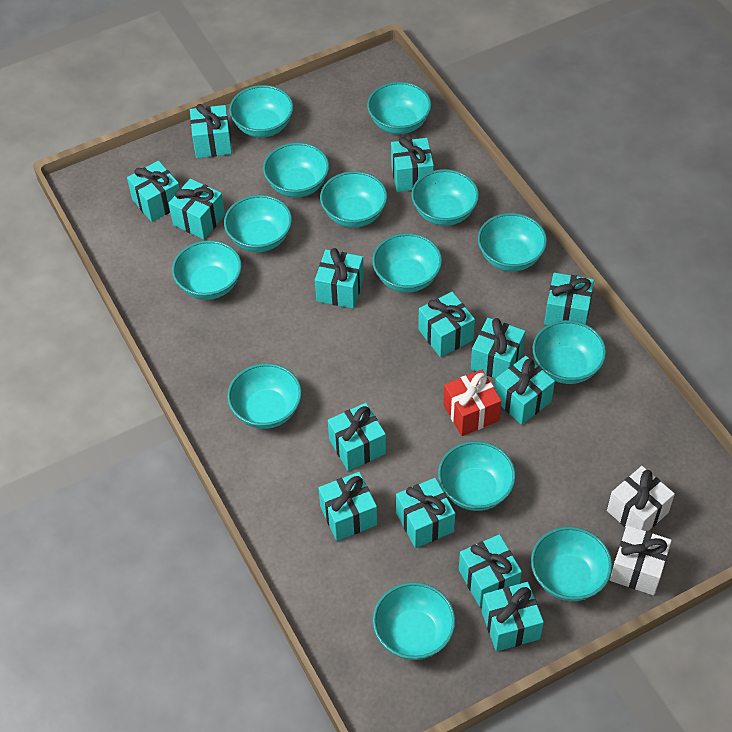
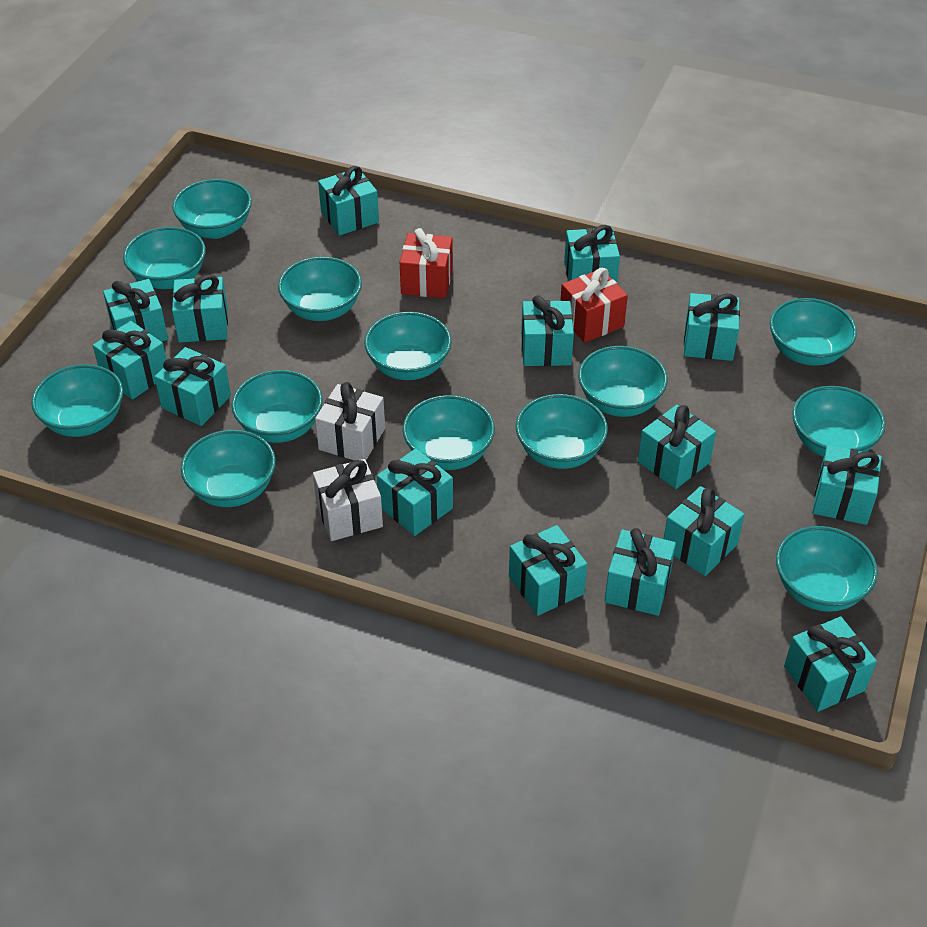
red gift: 1 -> 2
turquoise bowl: 14 -> 13
turquoise gift: 14 -> 15

